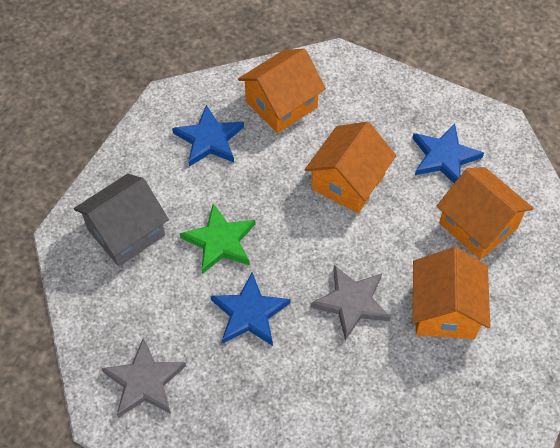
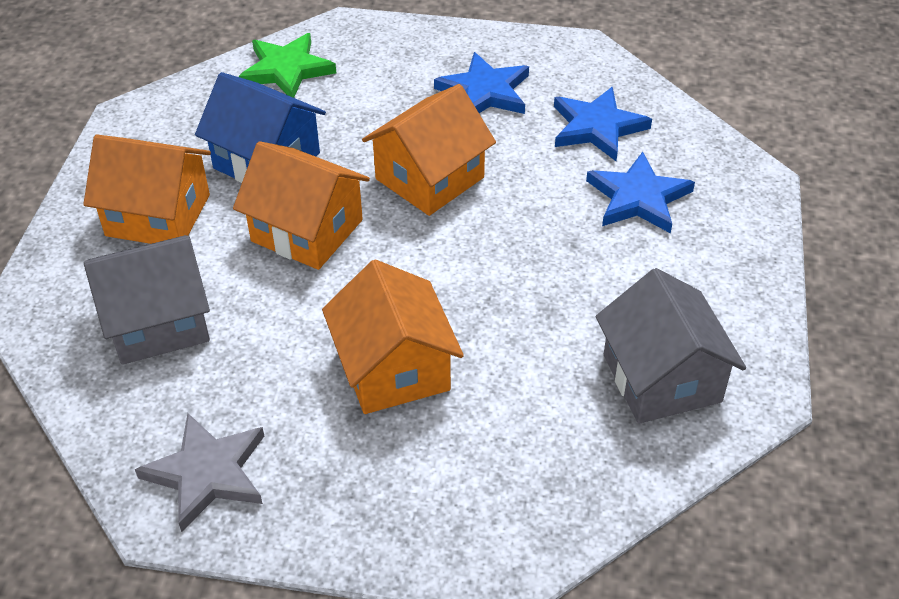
blue house: 0 -> 1
grey house: 1 -> 2
grey star: 2 -> 1

